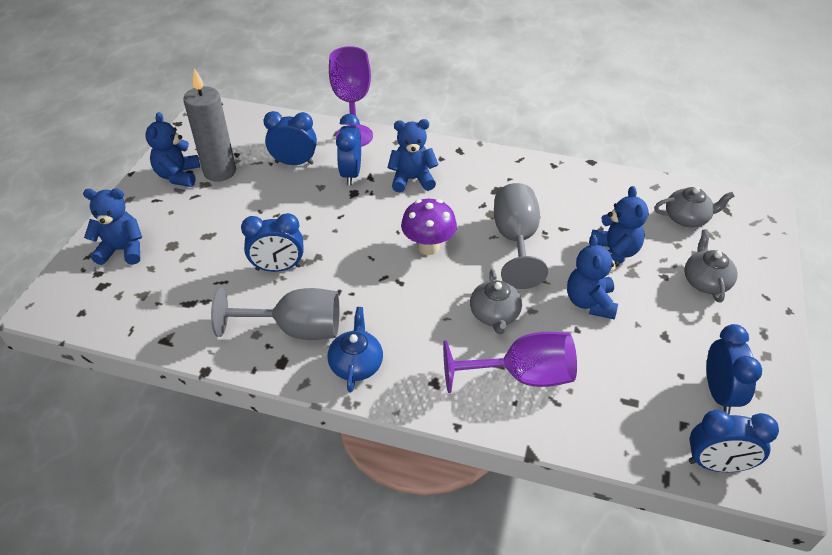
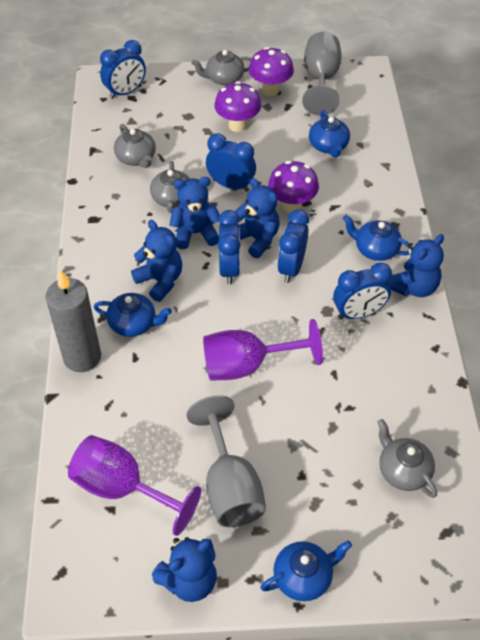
blue teapot: 1 -> 4
grey teapot: 3 -> 4
purple mushroom: 1 -> 3

